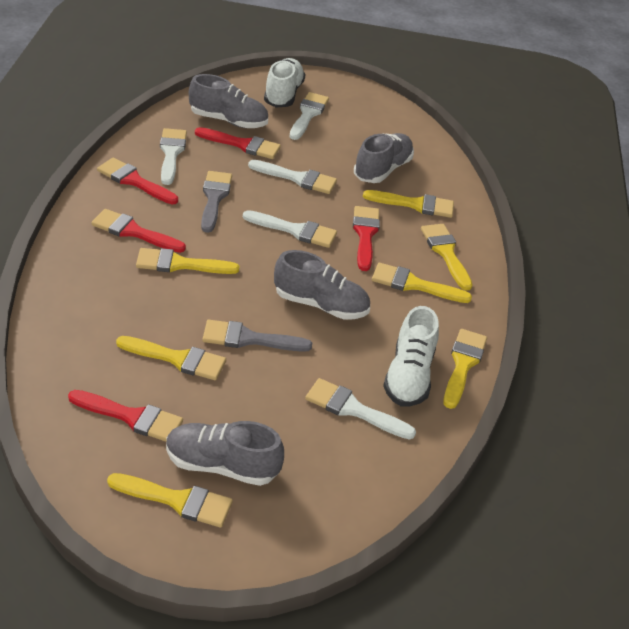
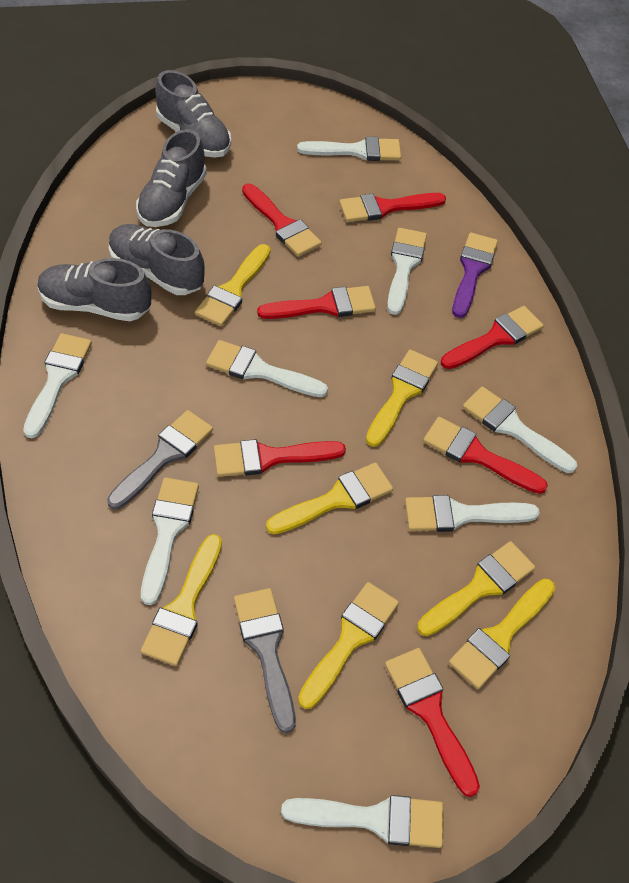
purple brush: 0 -> 1
red brush: 5 -> 7
white brush: 5 -> 8
white shoe: 2 -> 0

